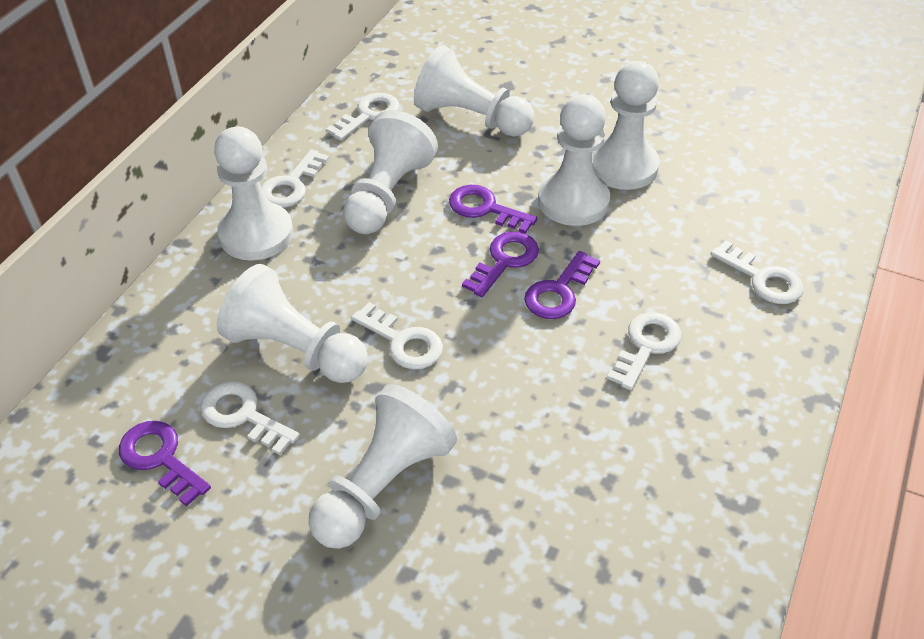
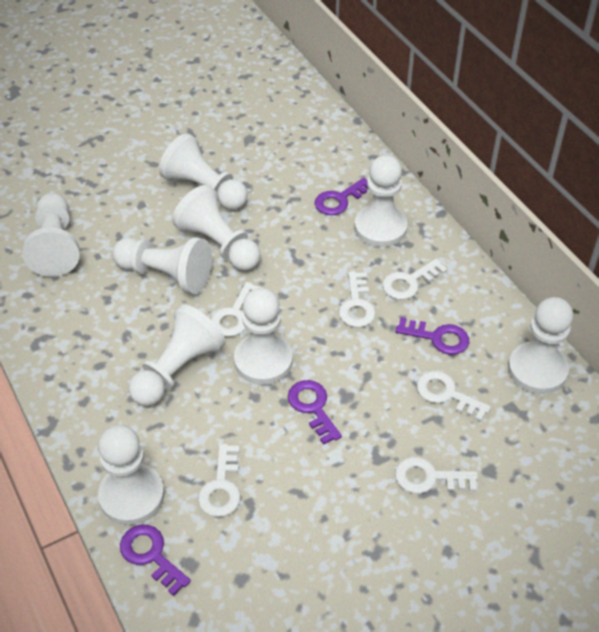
white pawn: 7 -> 9

